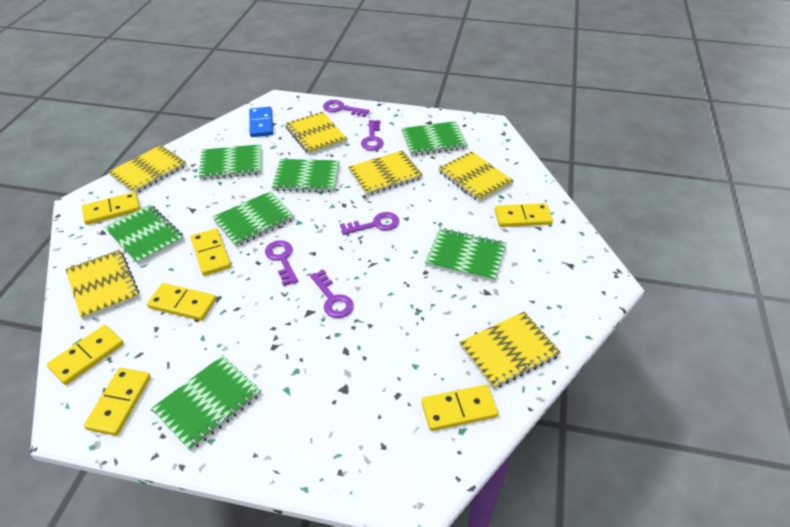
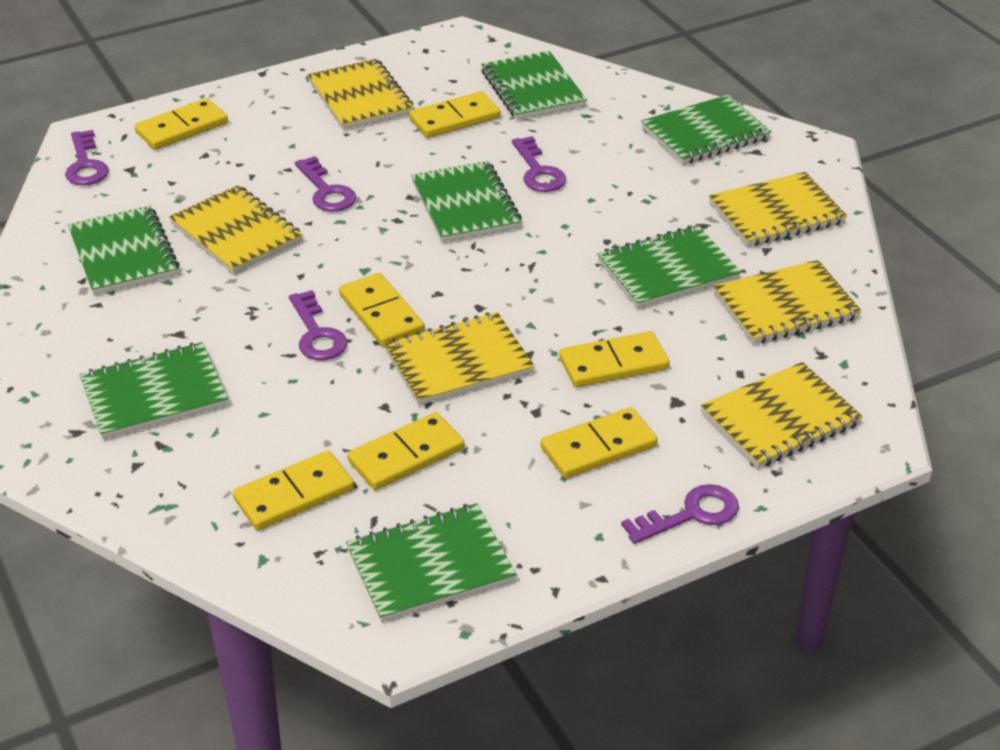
blue domino: 1 -> 0

